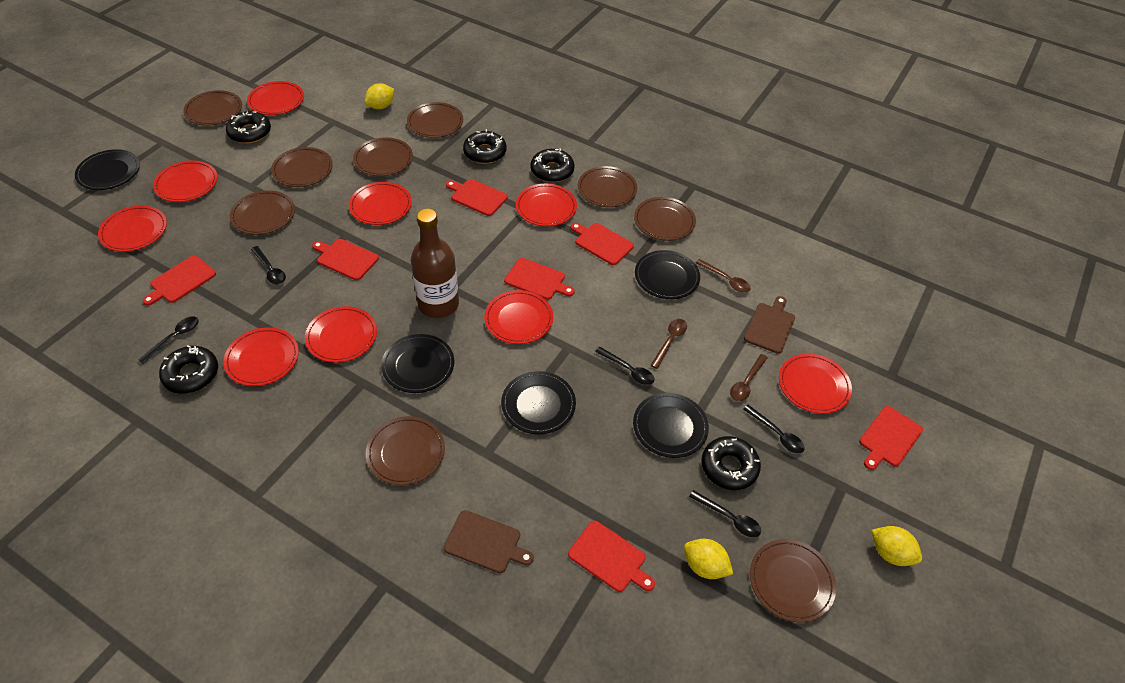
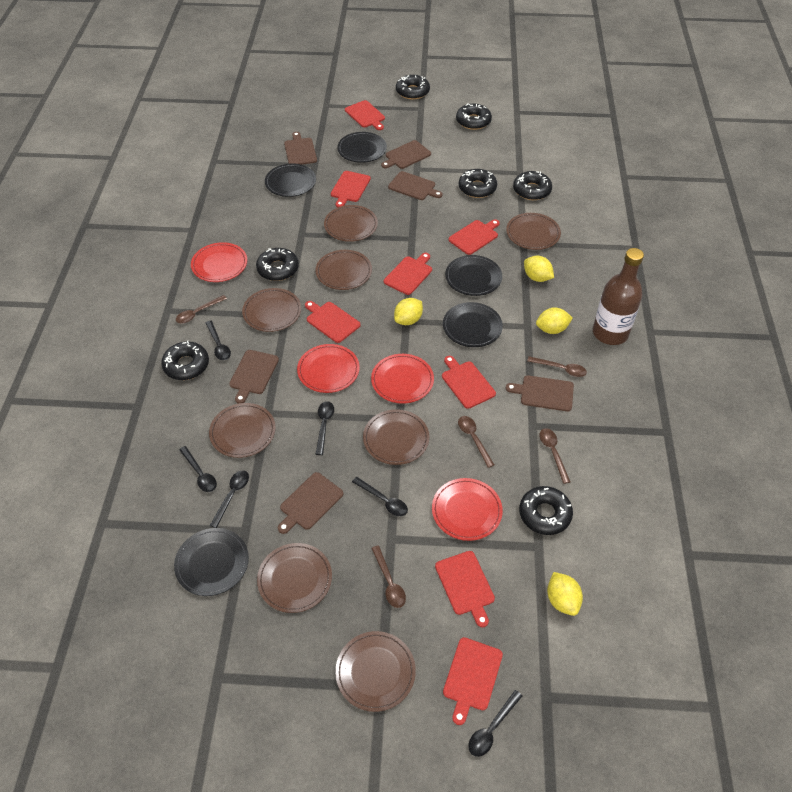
black donut: 5 -> 7
black spoon: 5 -> 6
brown cutting board: 2 -> 6
brown plate: 9 -> 8
brown spoon: 3 -> 5
red cutting board: 7 -> 8
red plate: 9 -> 4
yellow lemon: 3 -> 4

